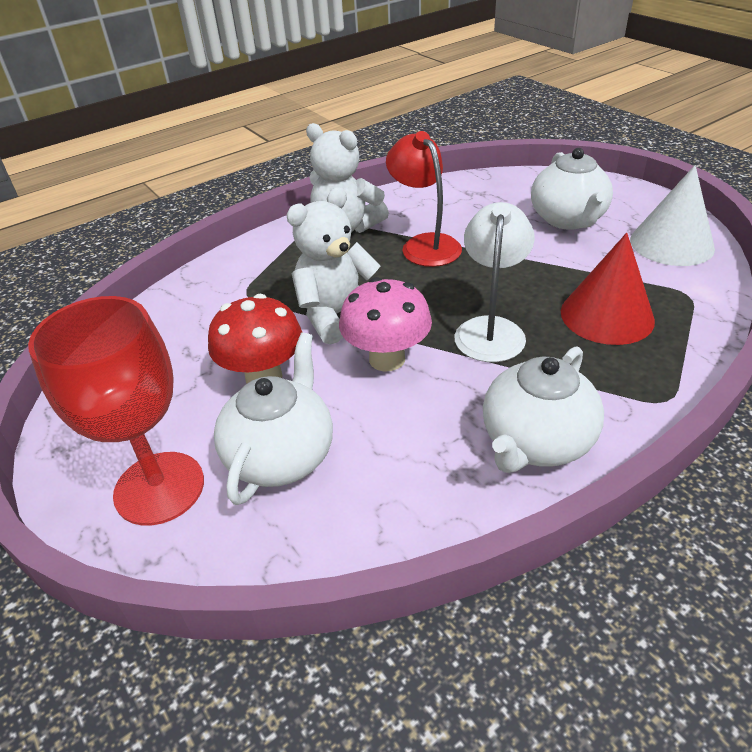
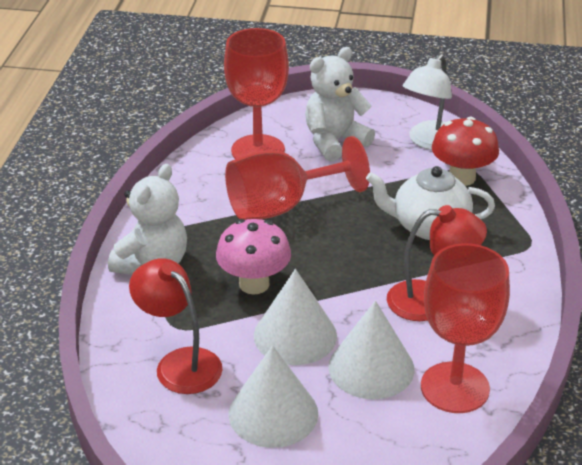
red cone: 1 -> 0
red goblet: 1 -> 3
red lamp: 1 -> 2
white cone: 1 -> 3
white teapot: 3 -> 1

